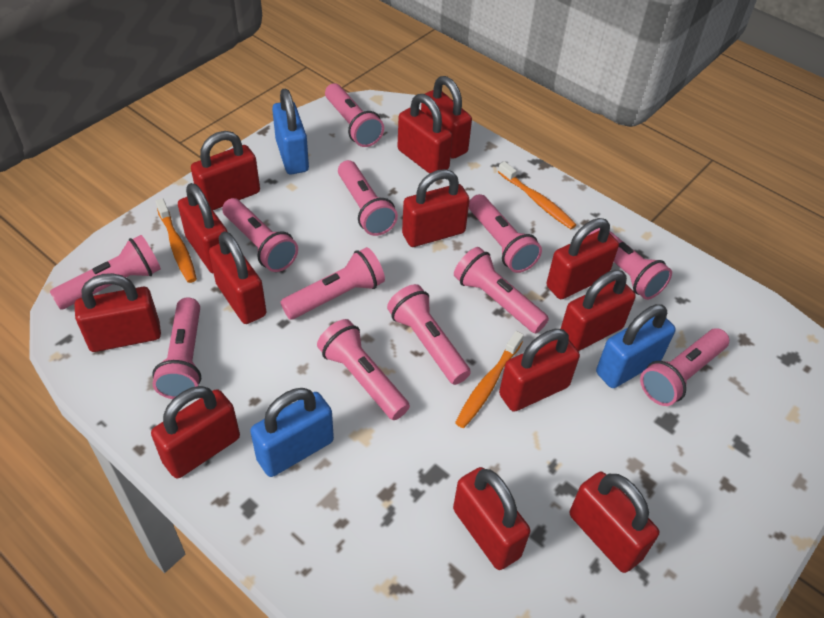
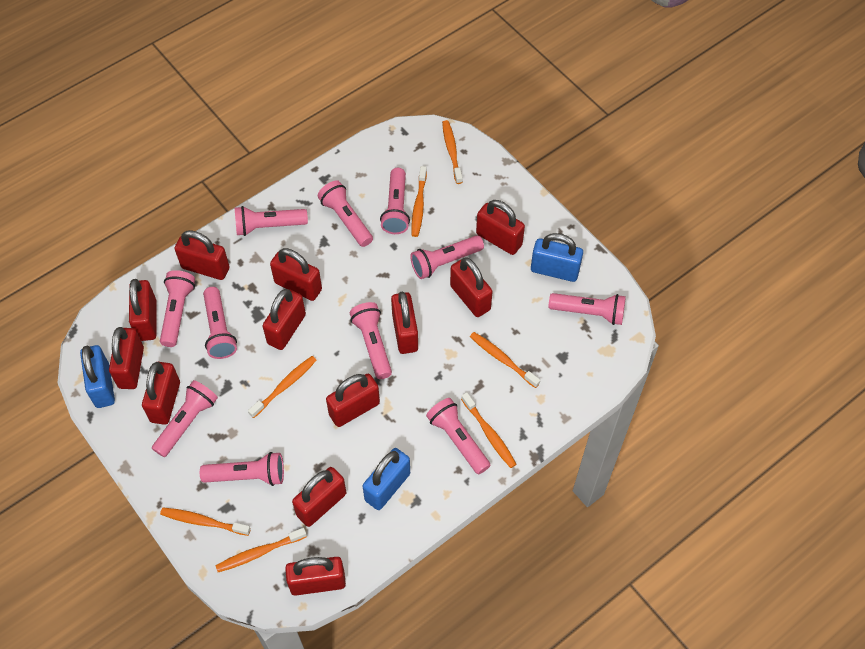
orange toothbrush: 3 -> 7
pink flashlight: 12 -> 11
red padlock: 13 -> 12

